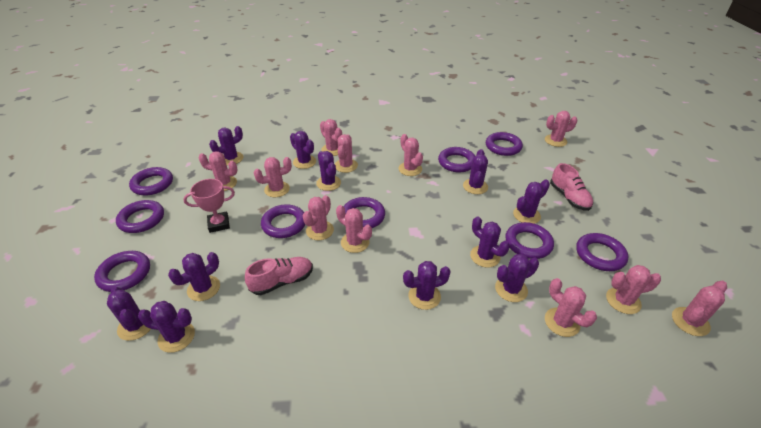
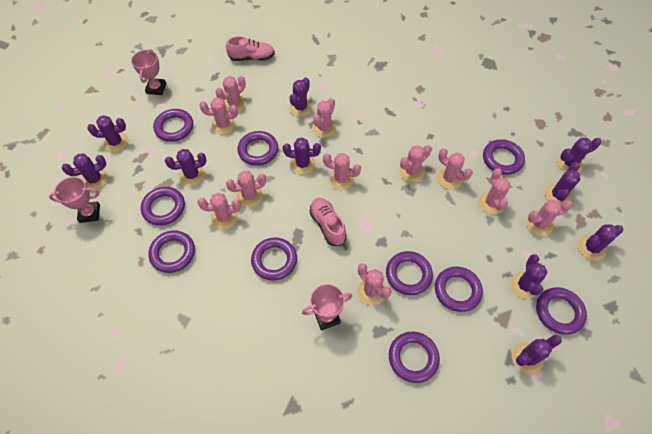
pink trophy: 1 -> 3
purple cactus: 11 -> 10
purple ring: 9 -> 10

